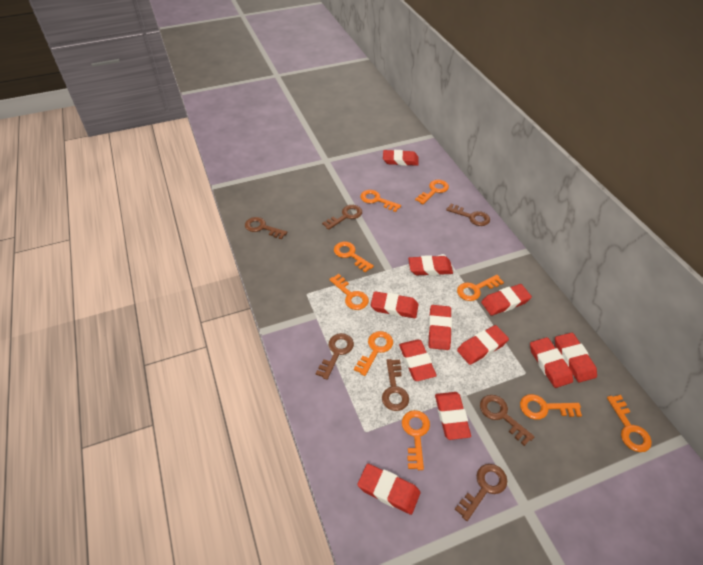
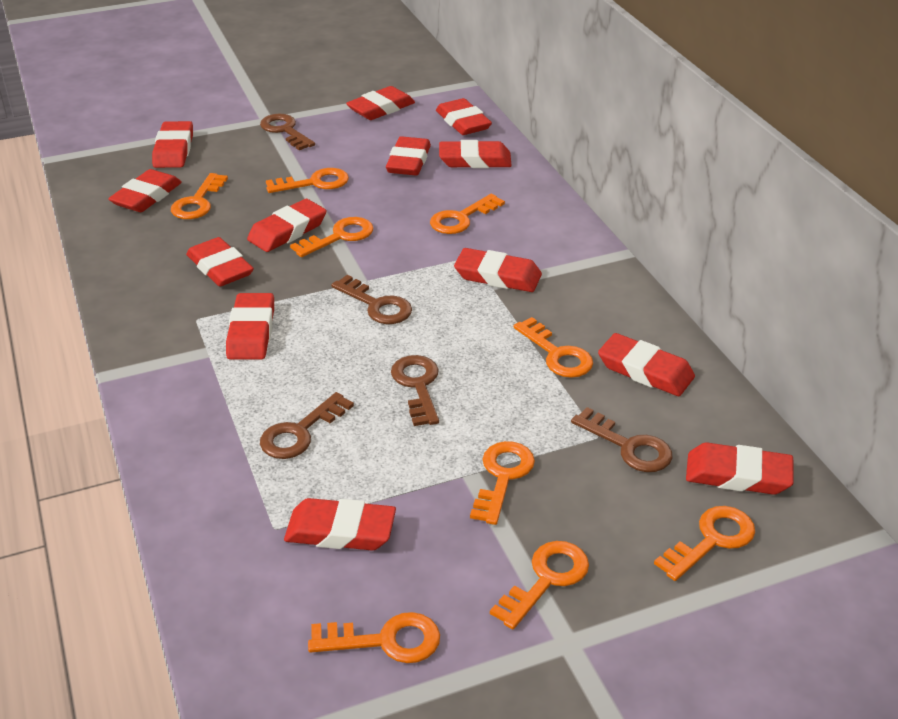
brown key: 7 -> 5
red eraser: 11 -> 13

